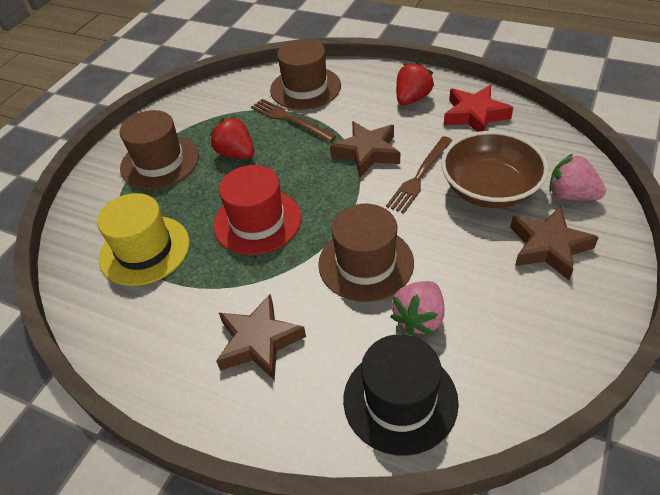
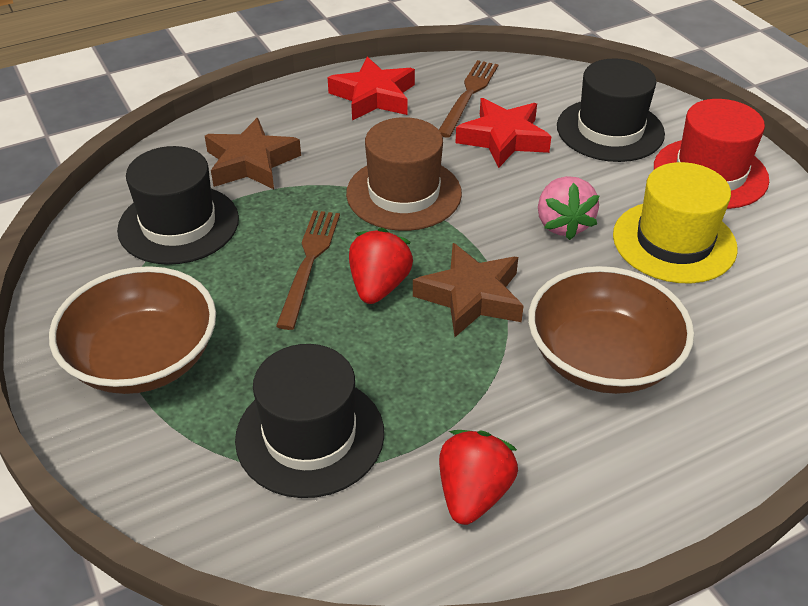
black hat: 1 -> 3
brown bowl: 1 -> 2
brown hat: 3 -> 1
brown star: 3 -> 2
pink strawberry: 2 -> 1
red star: 1 -> 2

